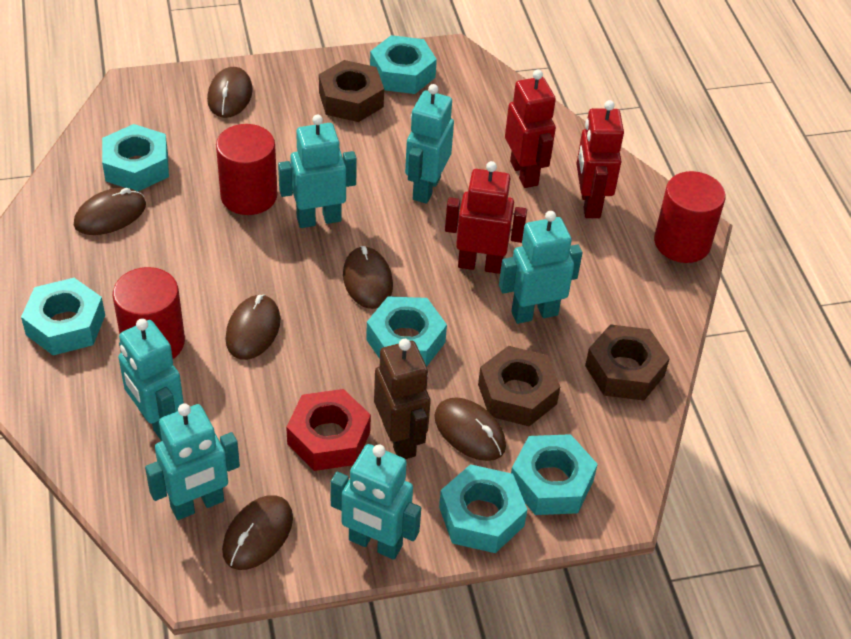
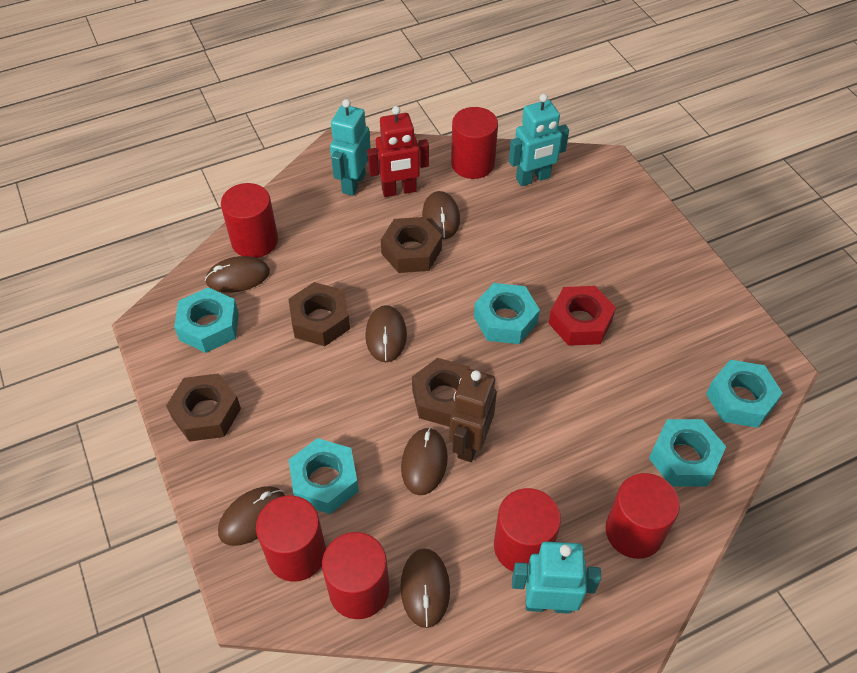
brown nut: 3 -> 4
red cylinder: 3 -> 6
red robot: 3 -> 1
turquoise nut: 6 -> 5
turquoise robot: 6 -> 3

